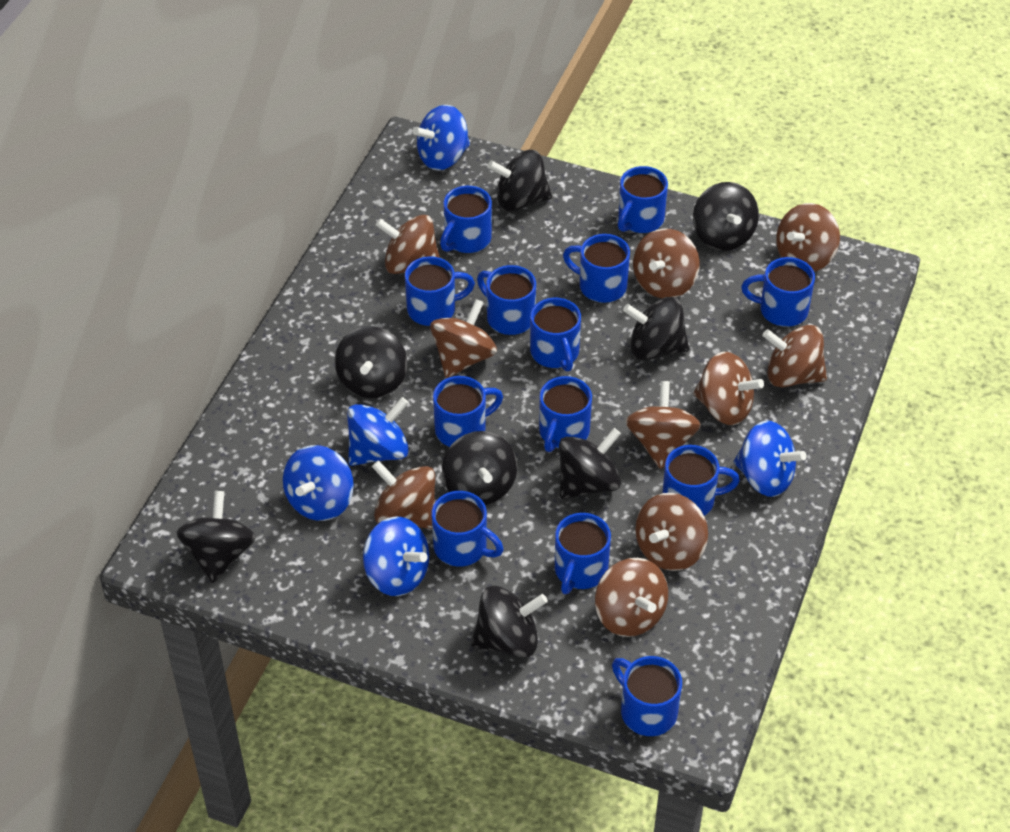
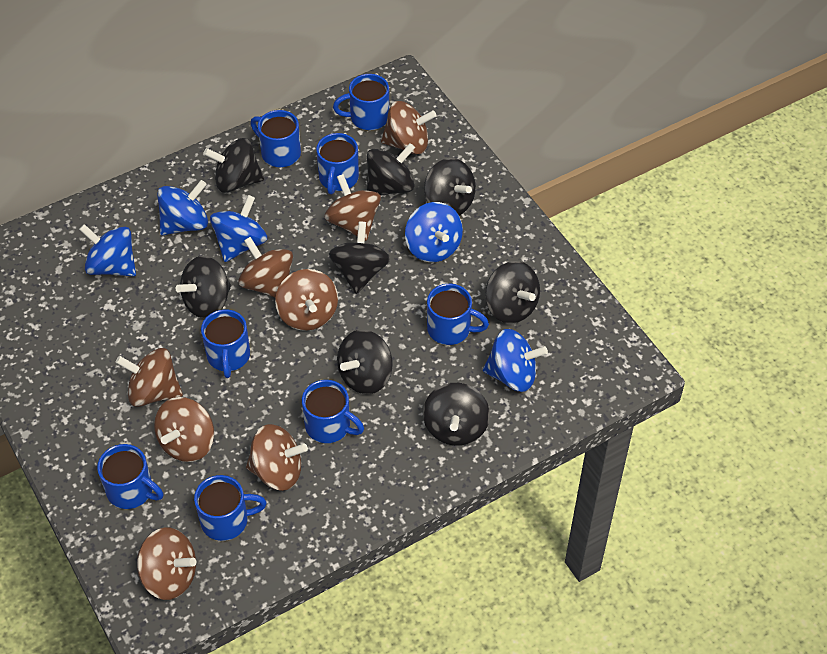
blue mug: 13 -> 8
brown spinning top: 10 -> 8

